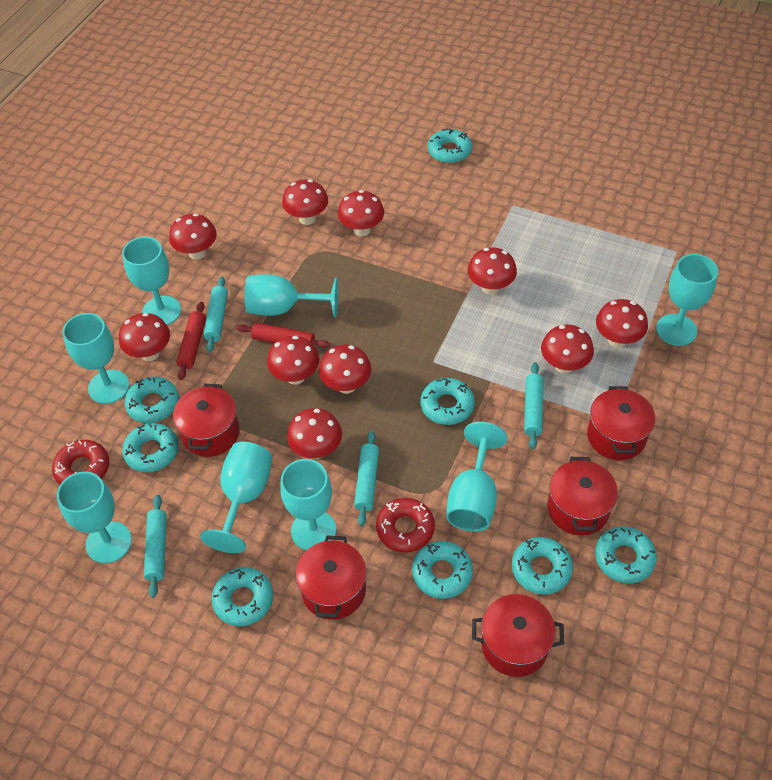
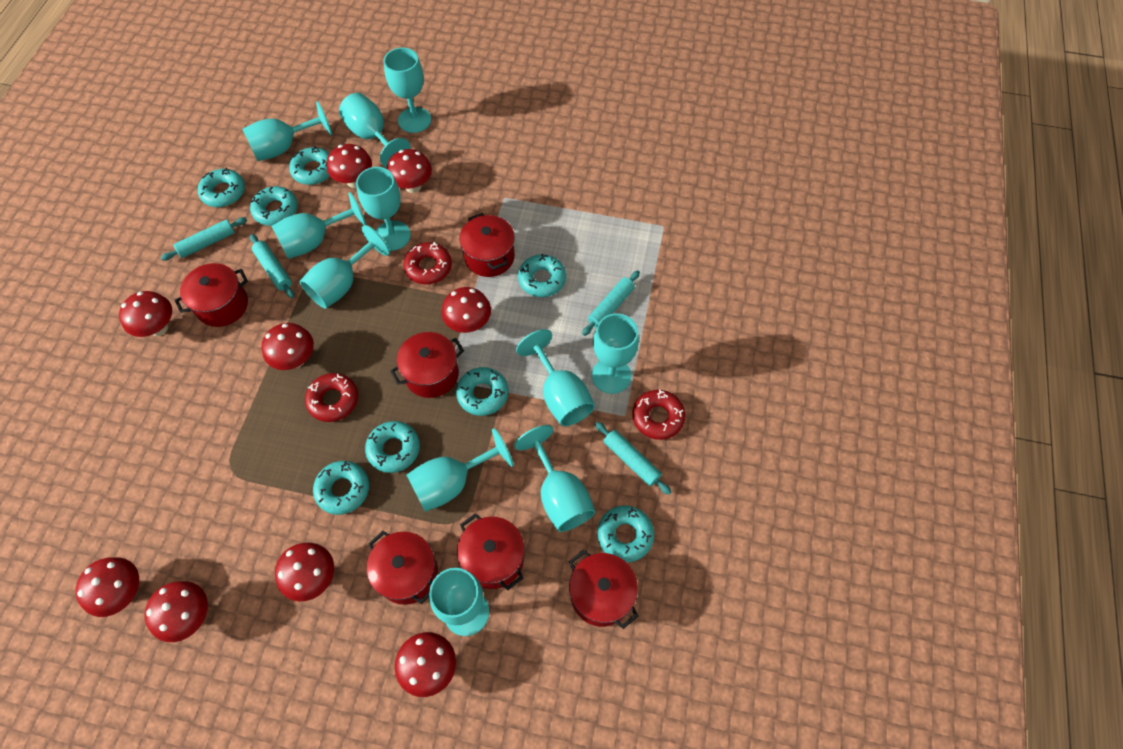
red donut: 2 -> 3
red mushroom: 10 -> 9
red pot: 5 -> 6
red rolling pin: 2 -> 0
turquoise goblet: 8 -> 11

